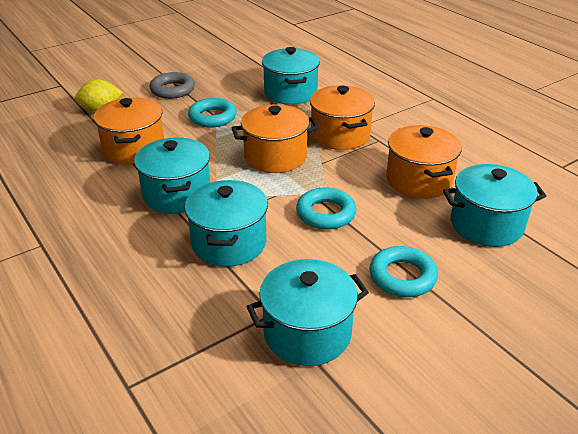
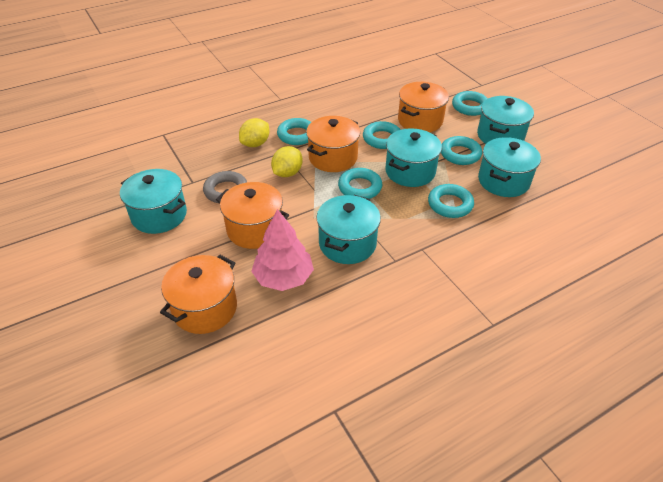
pink tree: 0 -> 1
turquoise ring: 3 -> 6
yellow lemon: 1 -> 2

